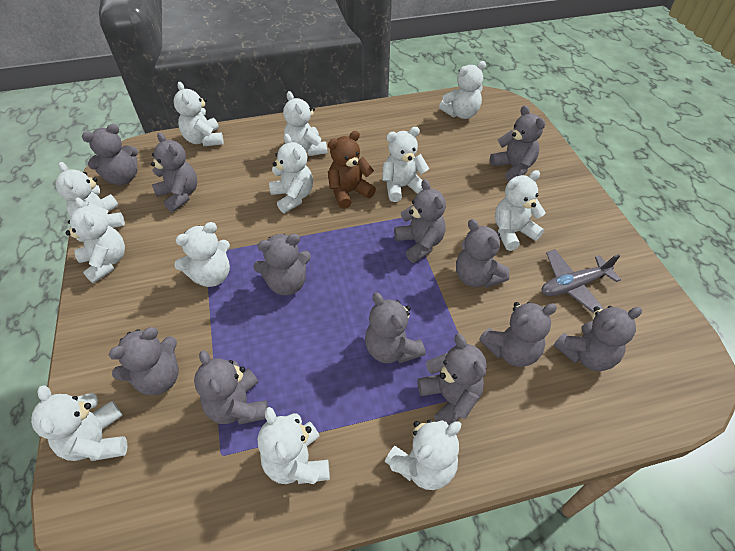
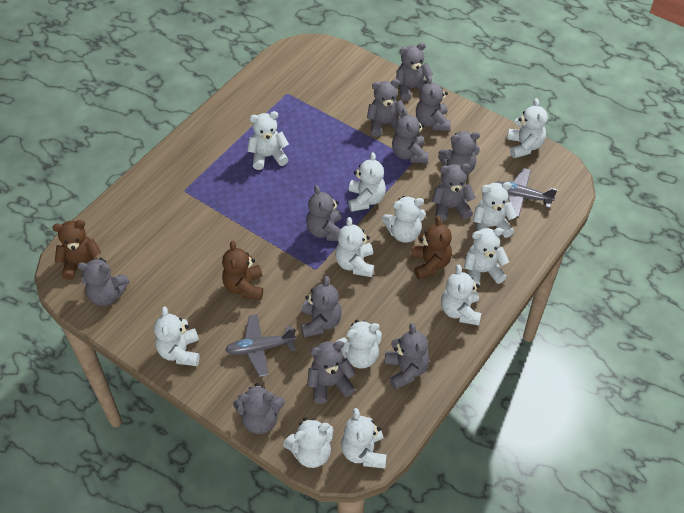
brown teddy bear: 1 -> 3
grey plane: 1 -> 2

